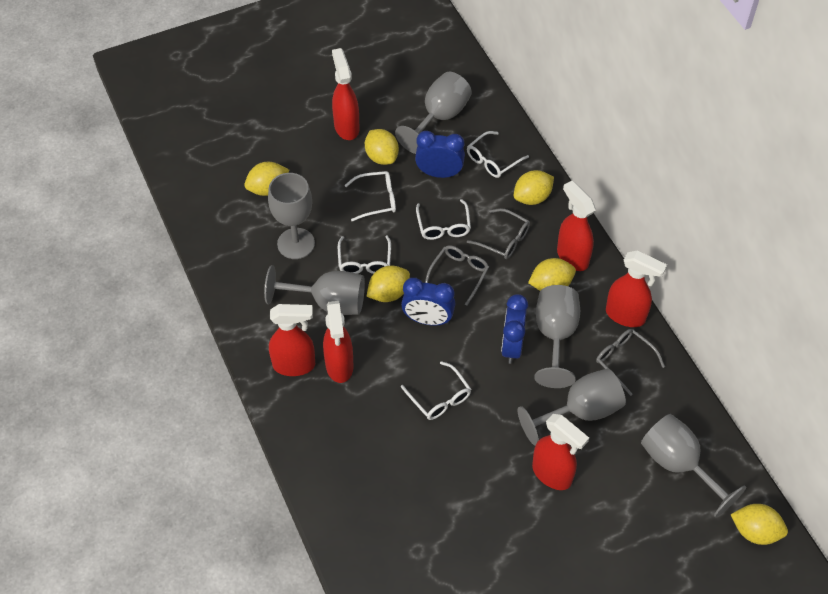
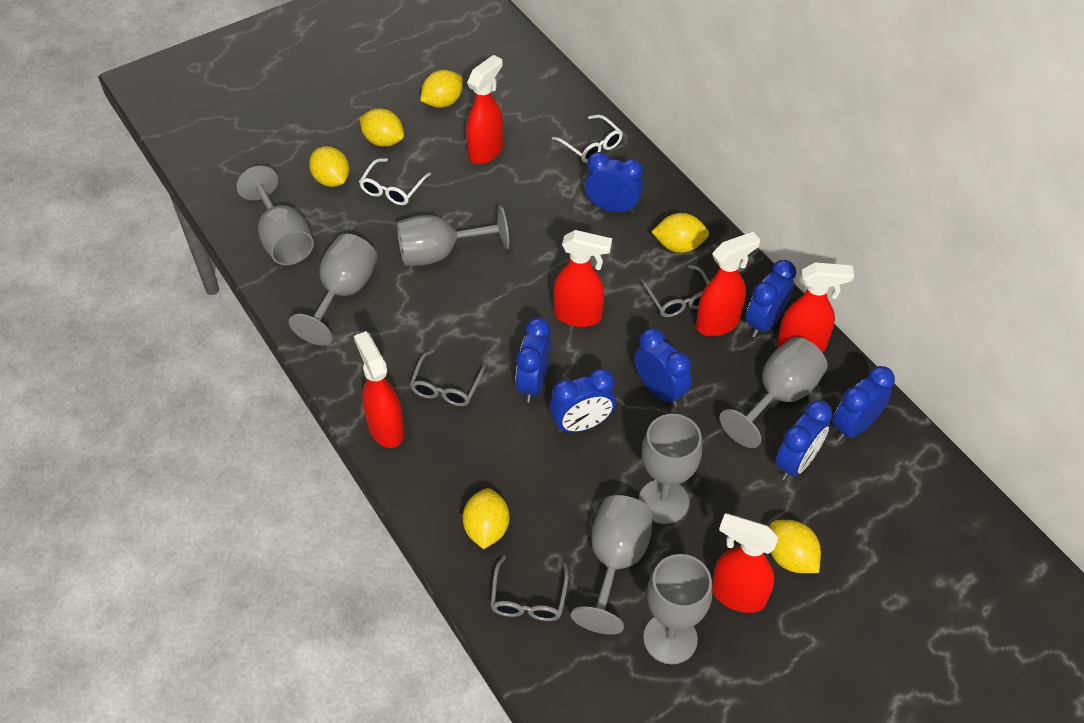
blue clock: 3 -> 7
grey goblet: 6 -> 7
white glasses: 5 -> 2

